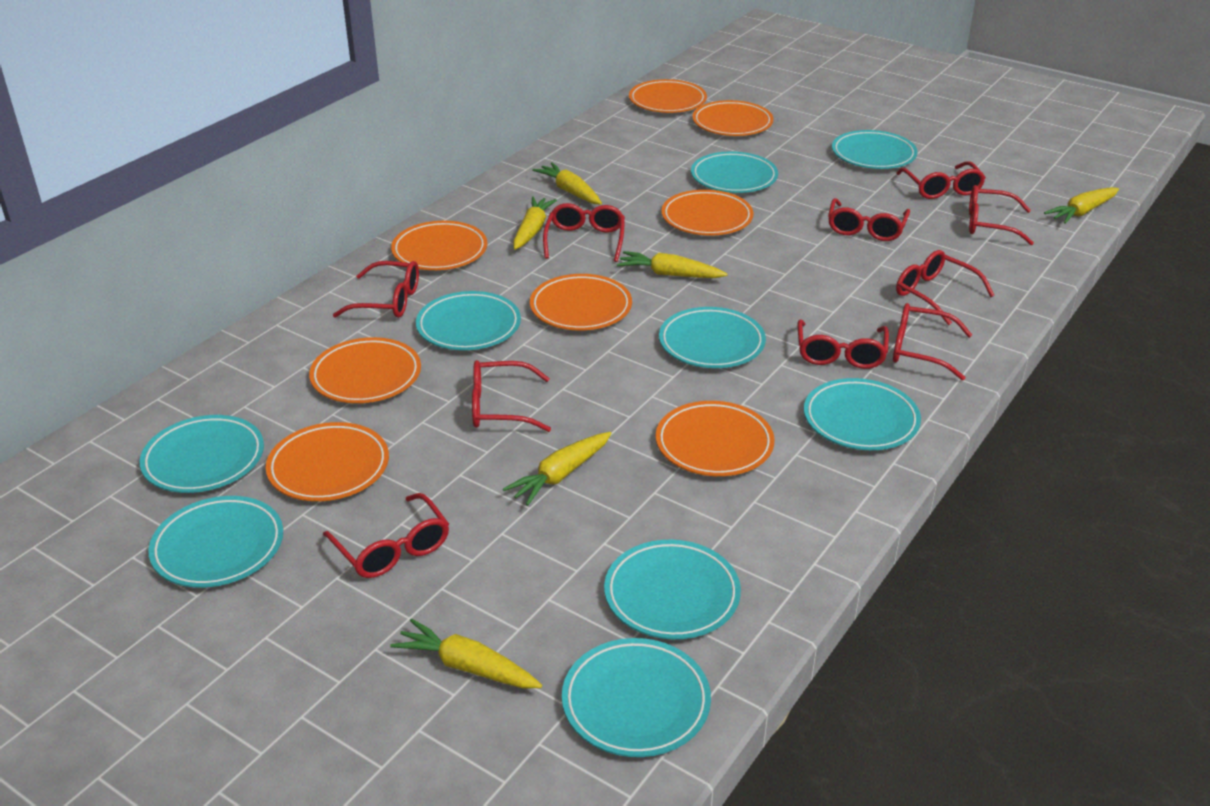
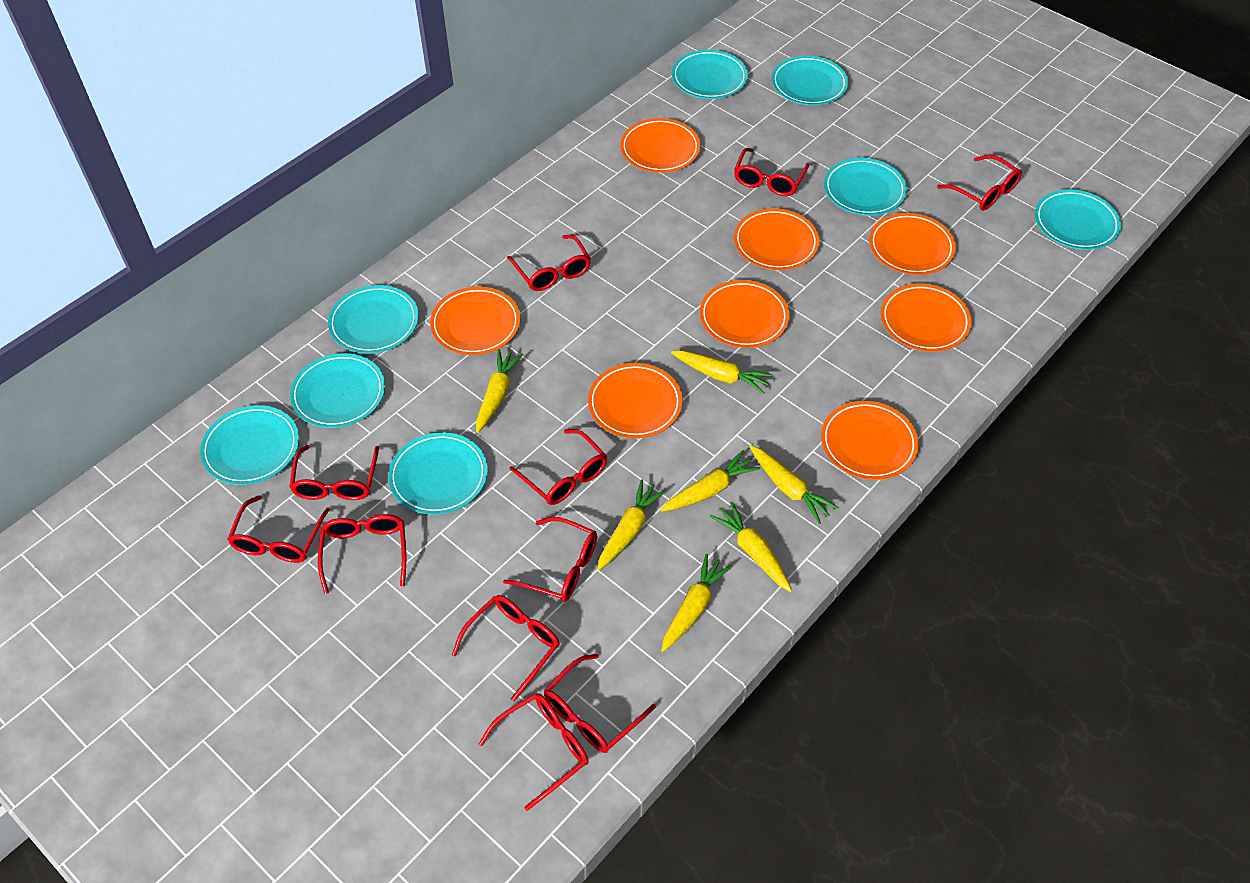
red glasses: 10 -> 11
turquoise plate: 9 -> 8
yellow carrot: 6 -> 7

